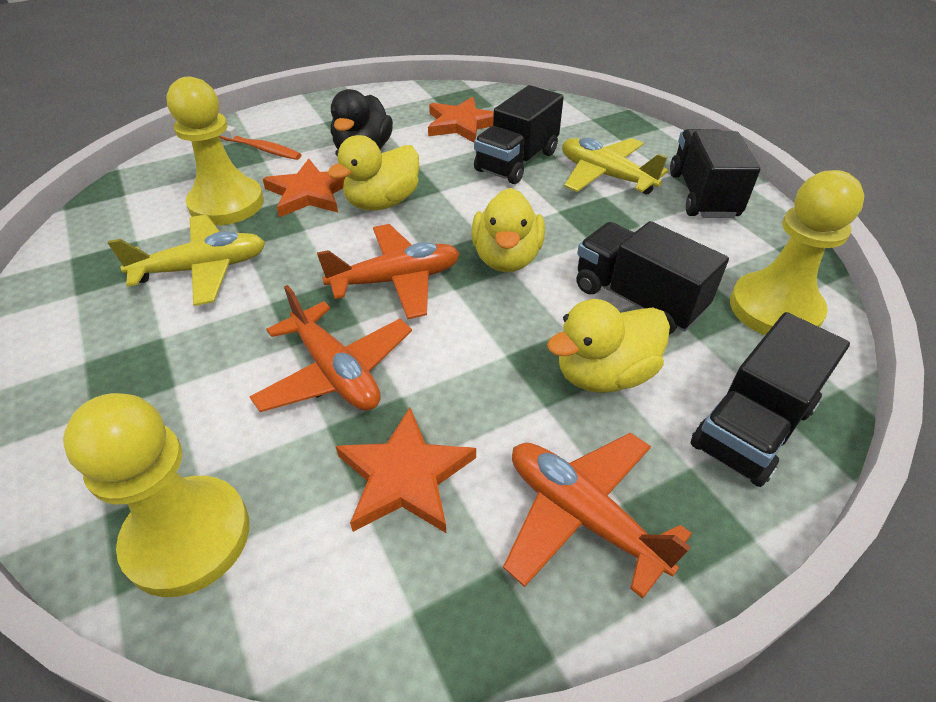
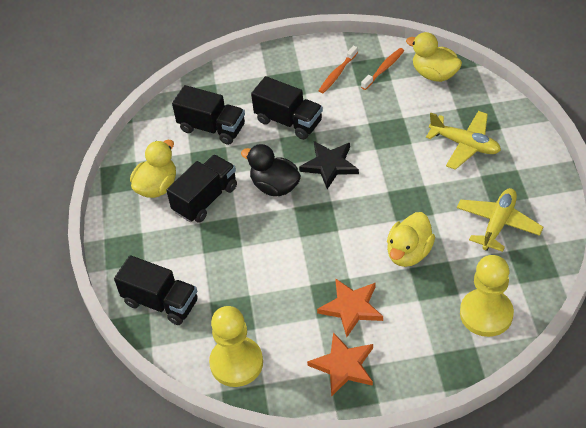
black star: 0 -> 1
orange plane: 3 -> 0
orange star: 3 -> 2
orange toothbrush: 1 -> 2
yellow pawn: 3 -> 2

